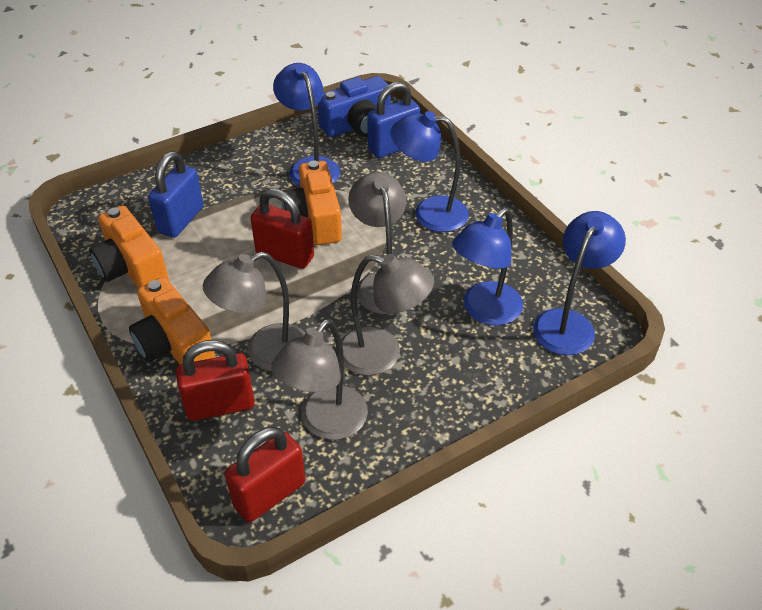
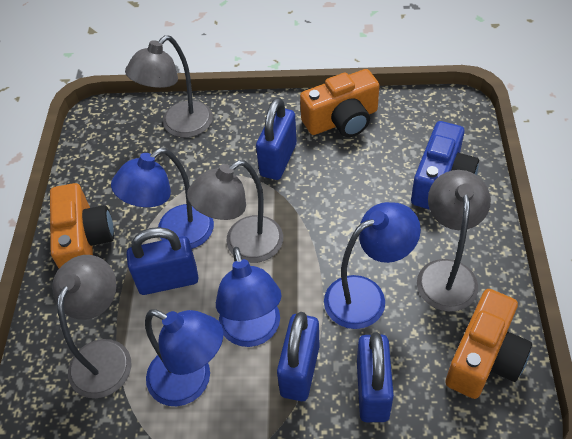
blue padlock: 2 -> 4
red padlock: 3 -> 0

